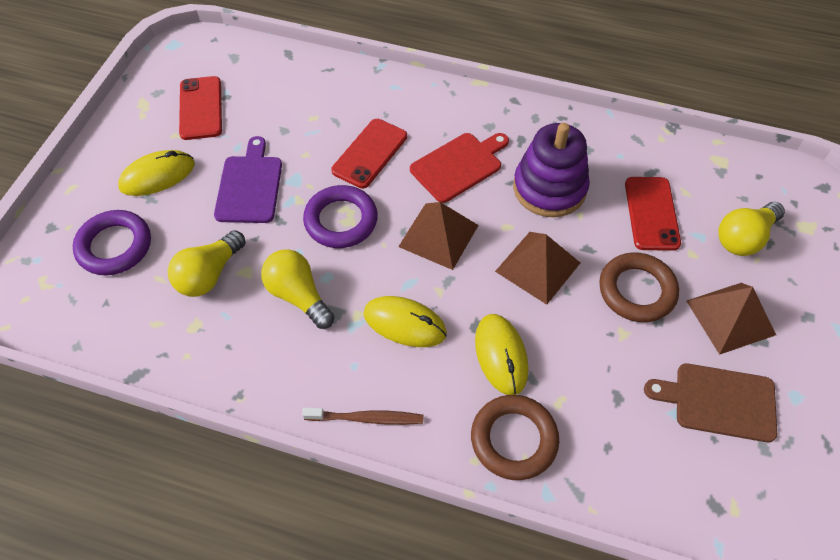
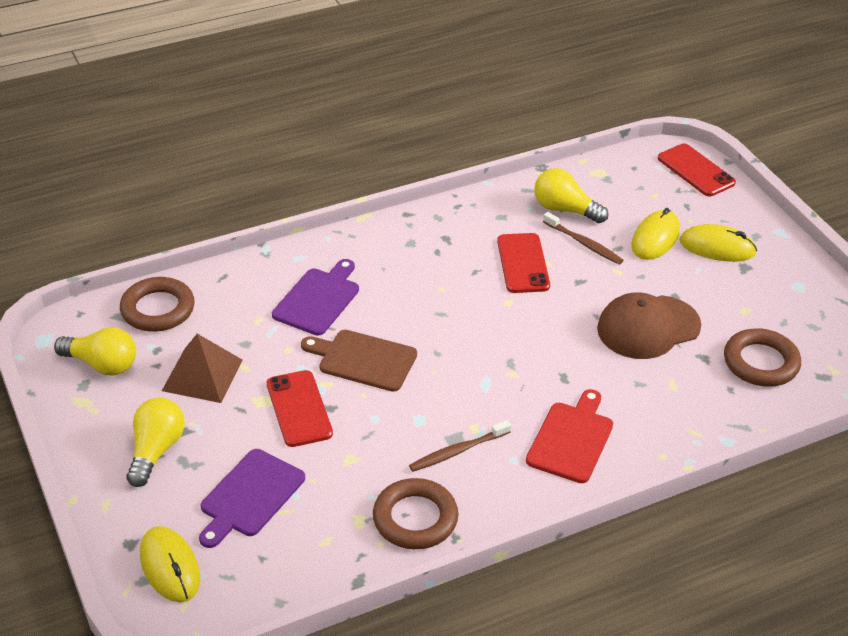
brown cap: 0 -> 1
brown pyramid: 3 -> 1
brown ring: 2 -> 3
brown toothbrush: 1 -> 2
purple cutting board: 1 -> 2
purple ring: 2 -> 0
purple stacking toy: 1 -> 0

